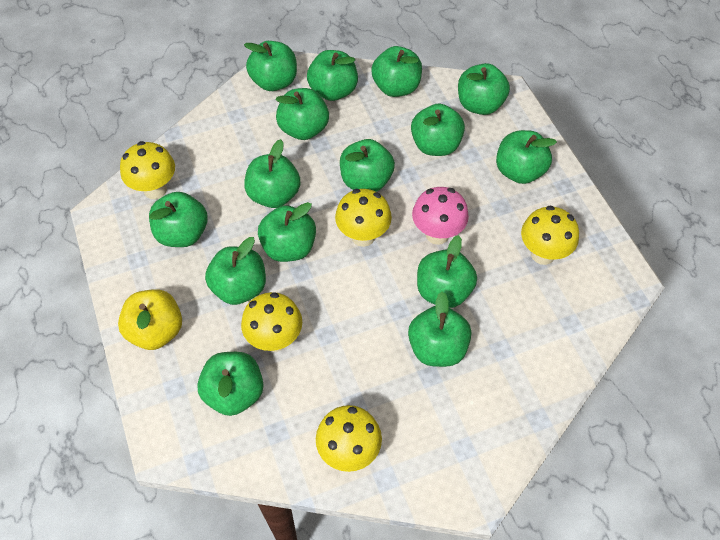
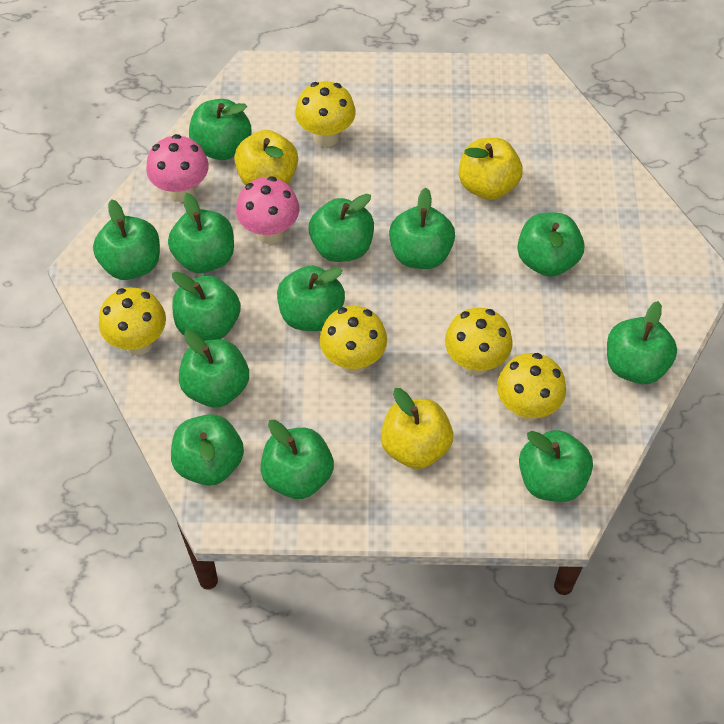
green apple: 15 -> 13
pink mushroom: 1 -> 2
yellow apple: 1 -> 3

